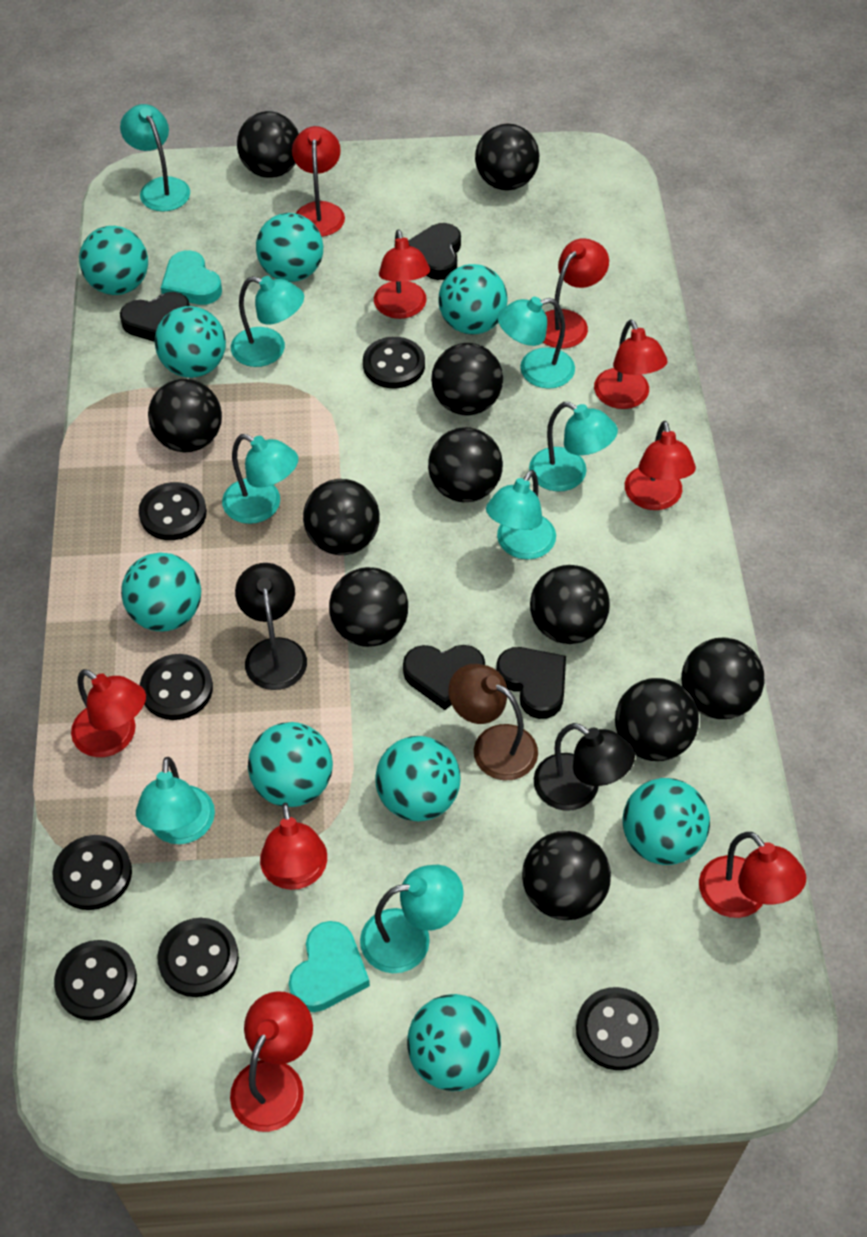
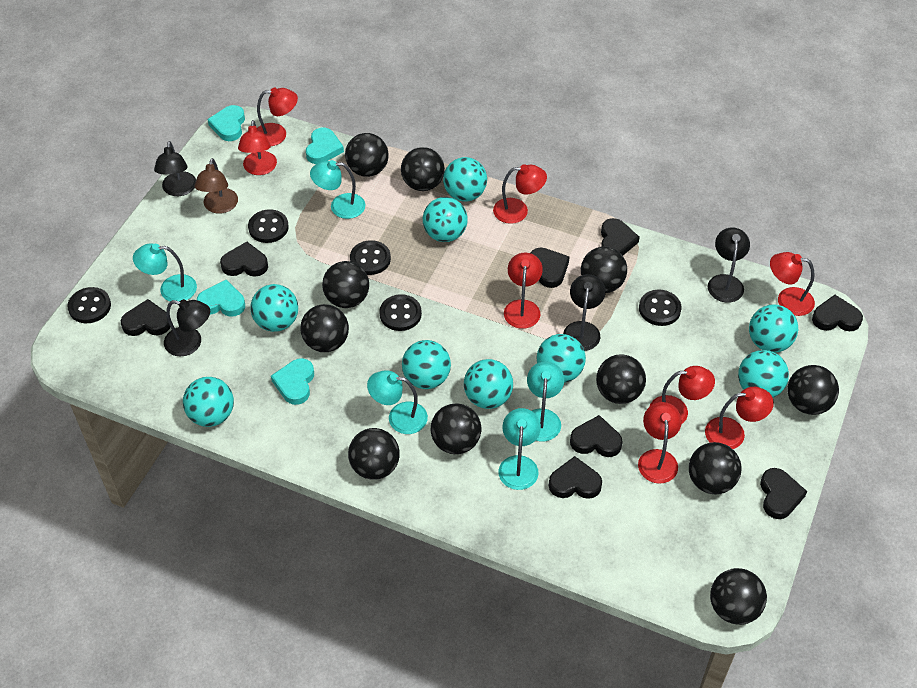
black button: 7 -> 5
black heart: 4 -> 8
black lamp: 2 -> 4
red lamp: 9 -> 8
turquoise heart: 2 -> 4
turquoise lamp: 8 -> 5

